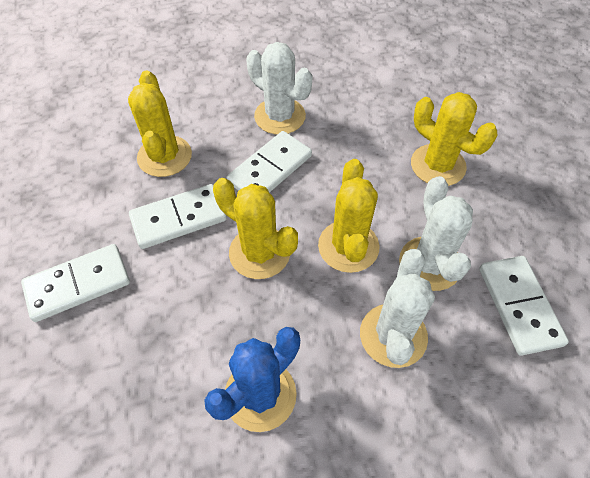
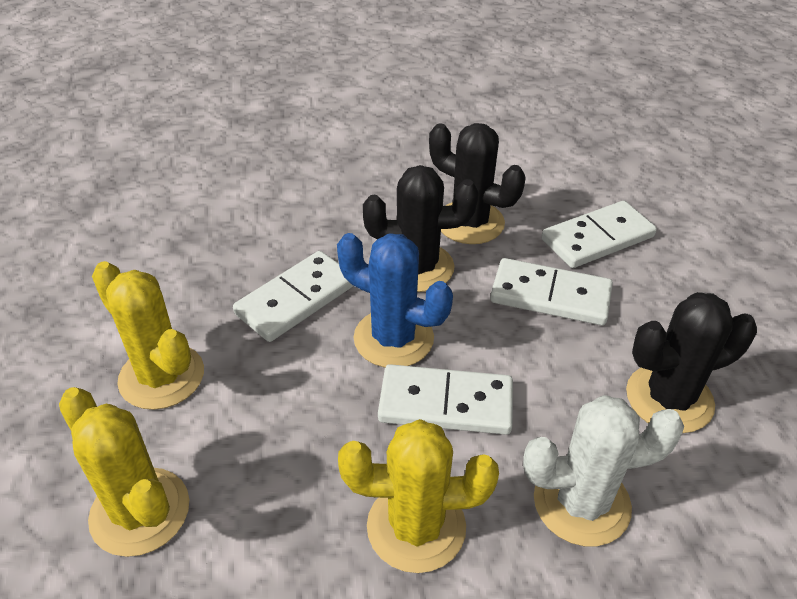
black cactus: 0 -> 3
white cactus: 3 -> 1
yellow cactus: 4 -> 3

